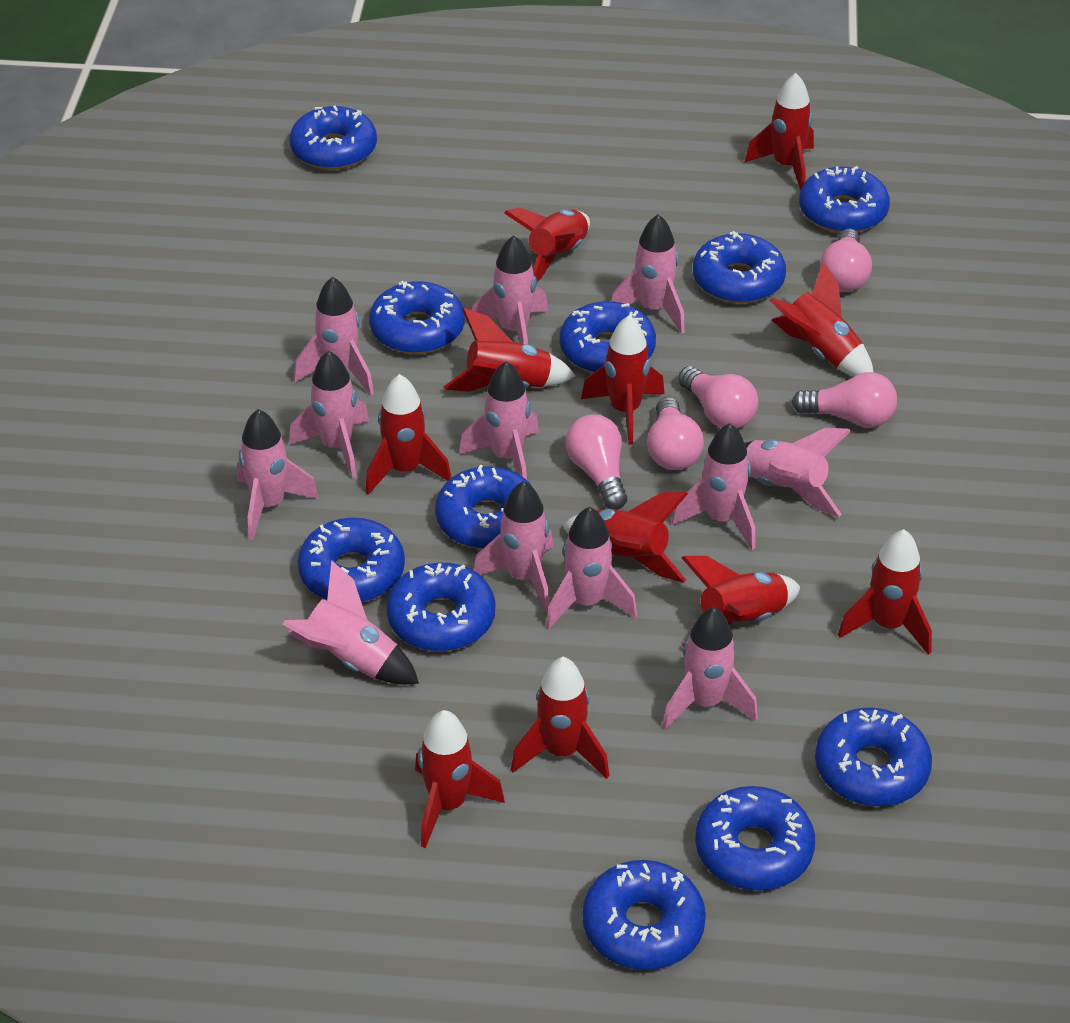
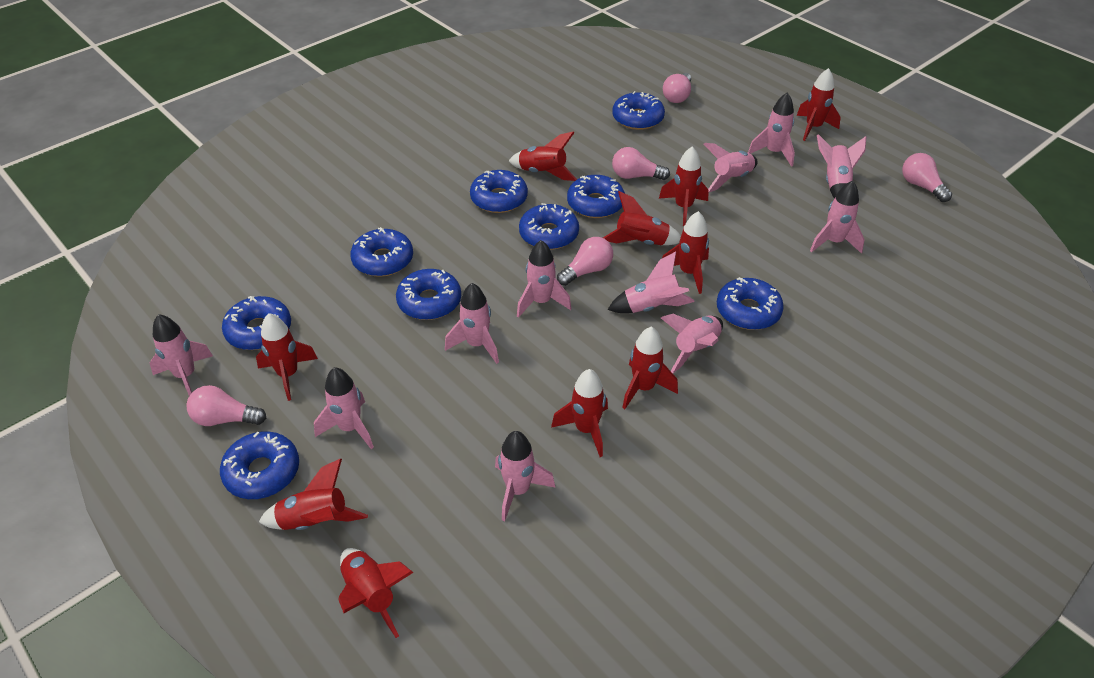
blue donut: 11 -> 9
pink rocket: 12 -> 11
red rocket: 11 -> 10

